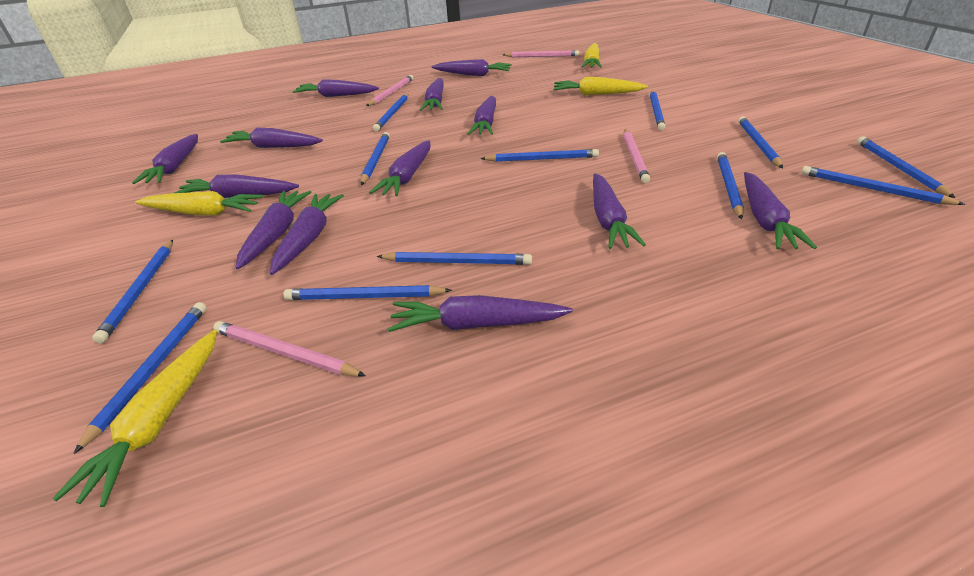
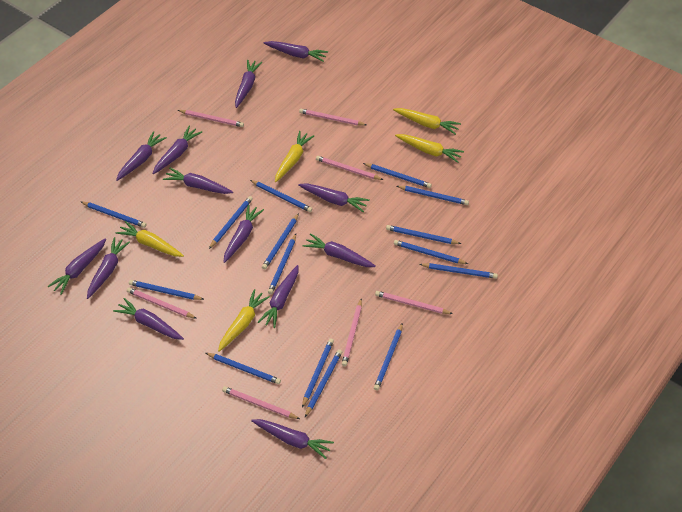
blue pencil: 12 -> 15
pink pencil: 4 -> 7
yellow carrot: 4 -> 5

